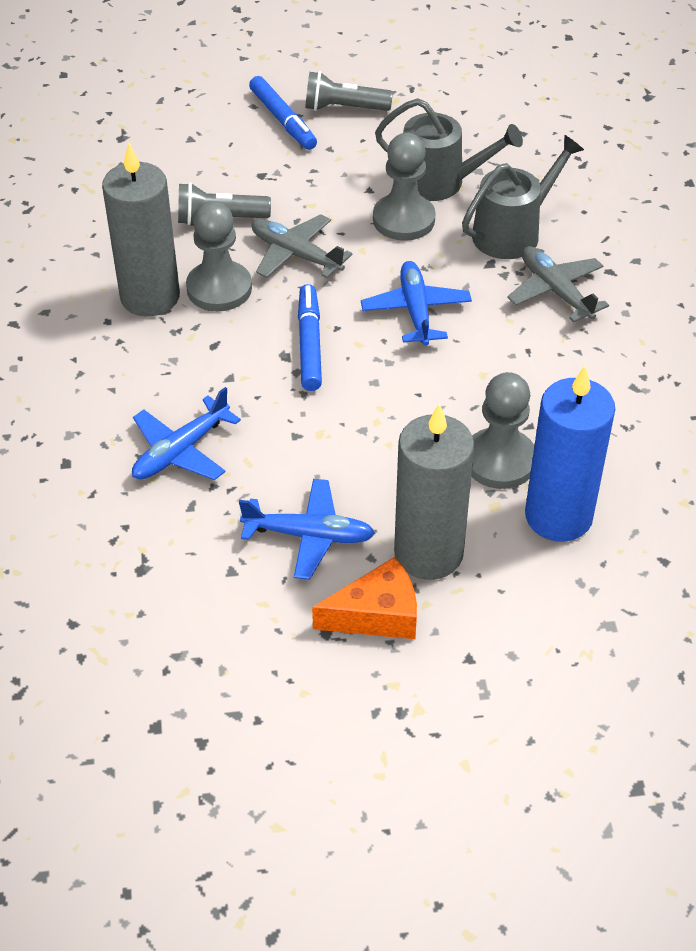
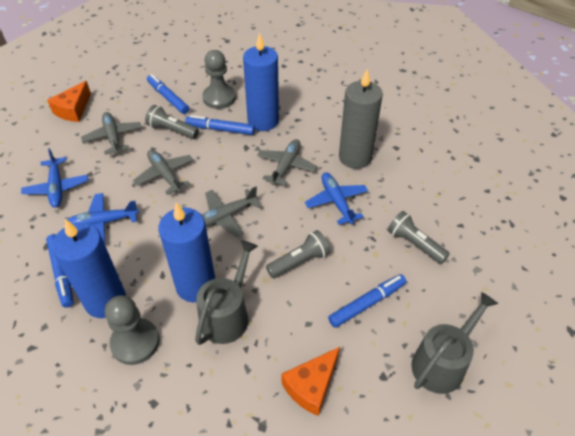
blue candle: 1 -> 3
blue marker: 2 -> 4
grey candle: 2 -> 1
grey flashlight: 2 -> 3
grey pawn: 3 -> 2
grey plane: 2 -> 4
orange cheese: 1 -> 2

